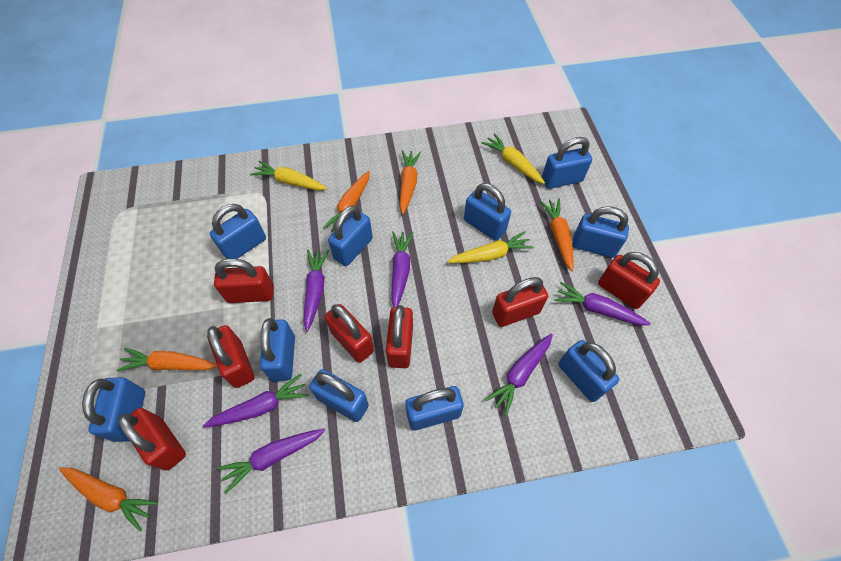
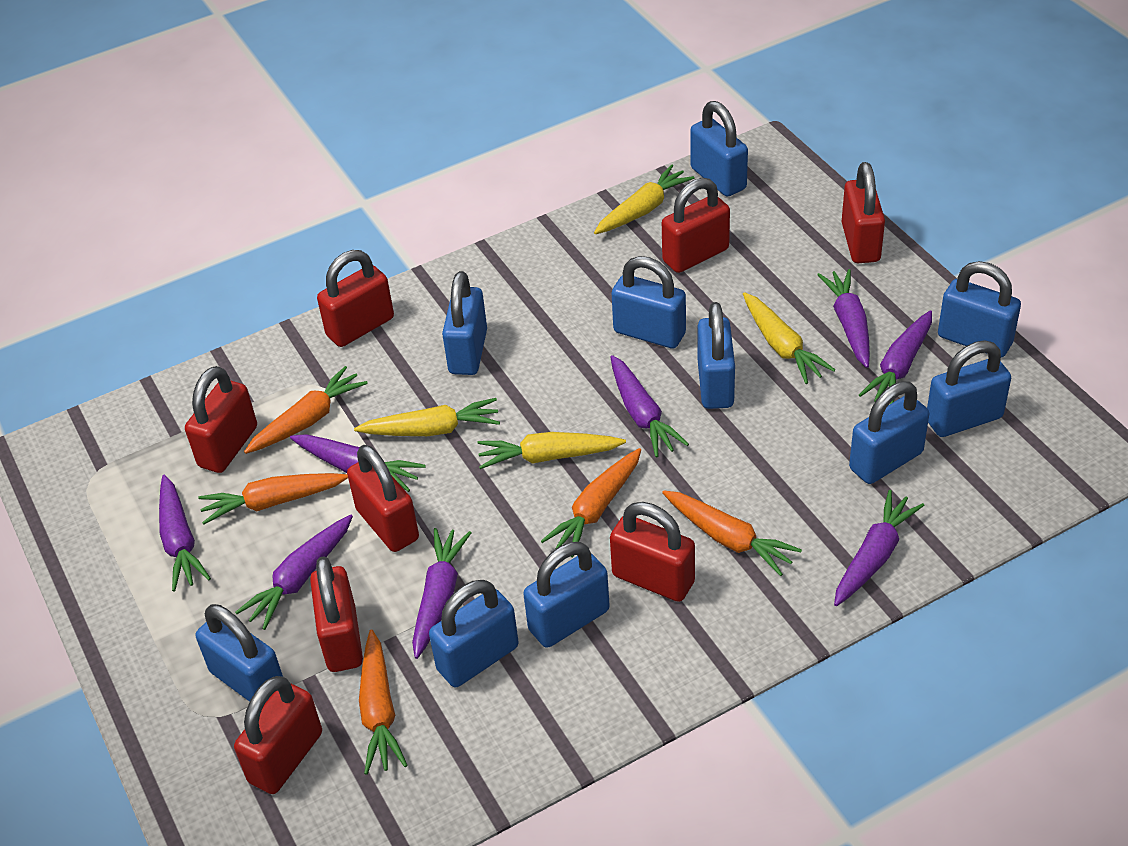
purple carrot: 6 -> 8
red padlock: 7 -> 8
yellow carrot: 3 -> 4

